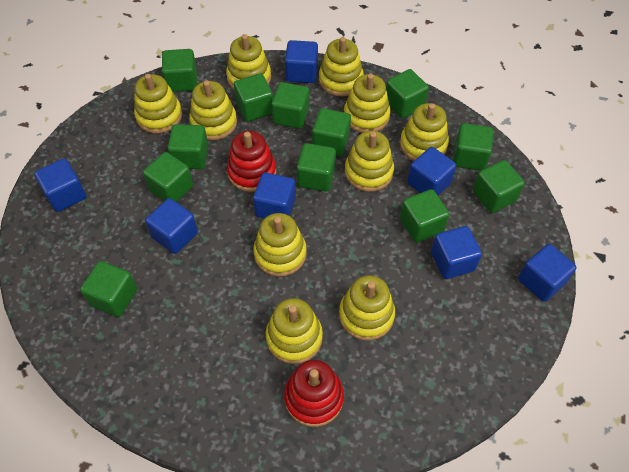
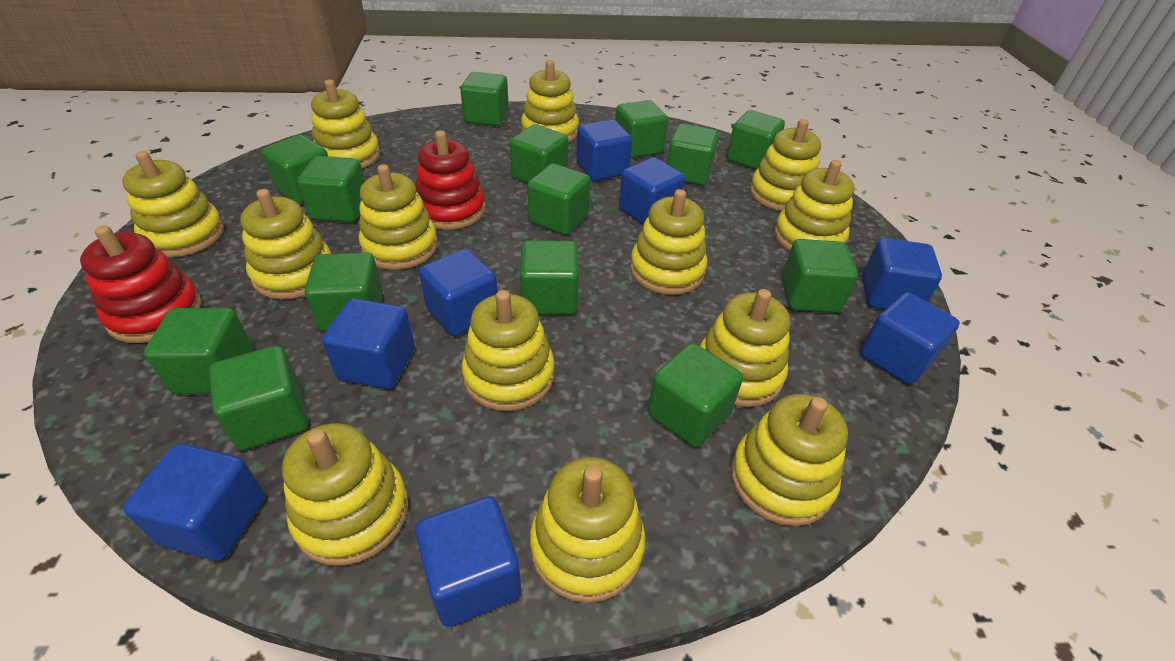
blue cube: 7 -> 8
green cube: 12 -> 14
yellow stacking toy: 10 -> 13

